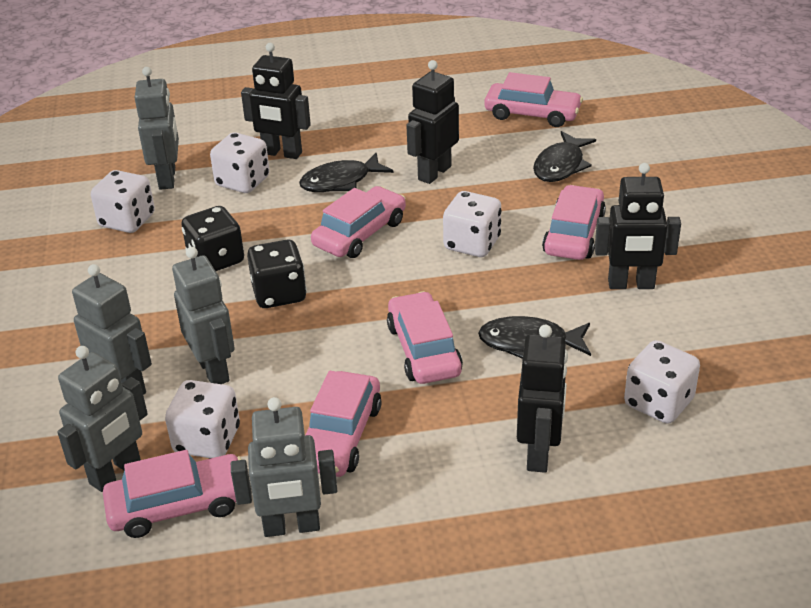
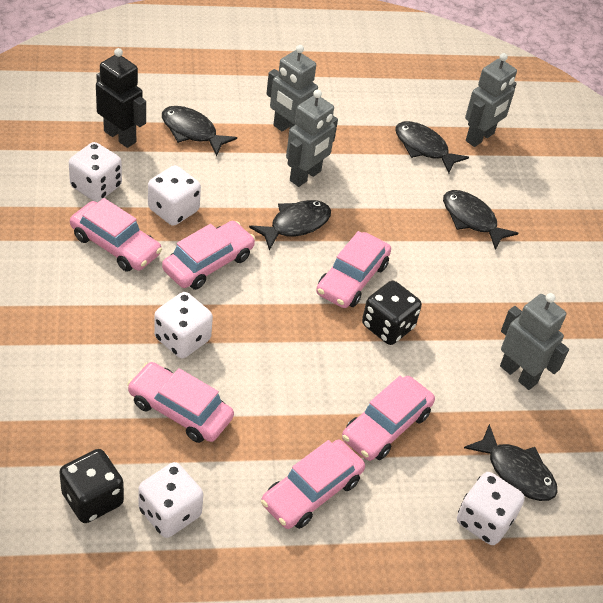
black fish: 3 -> 5
black robot: 4 -> 1
grey robot: 5 -> 4

